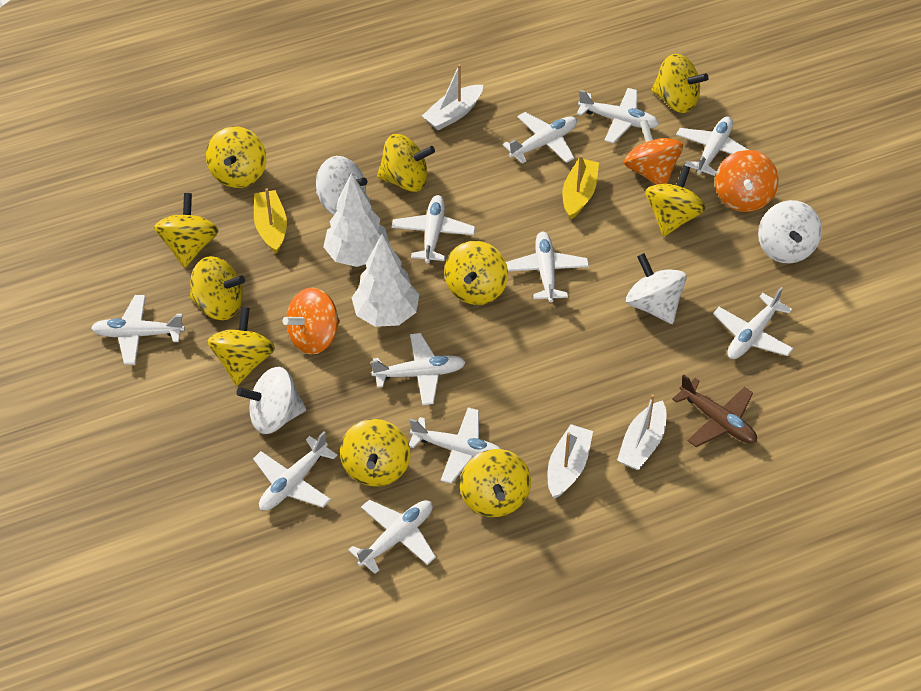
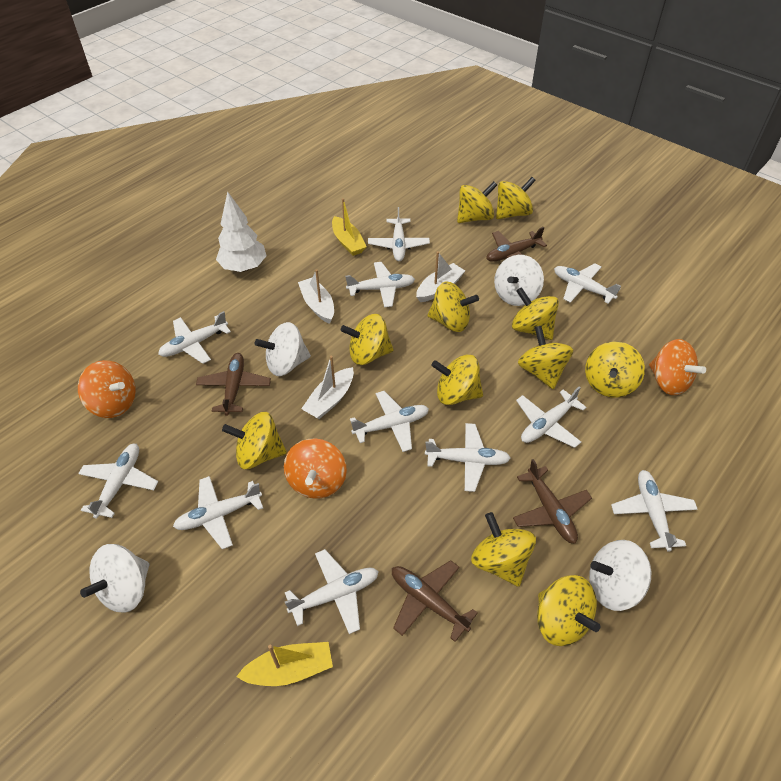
brown plane: 1 -> 4
white tree: 2 -> 1
yellow spinning top: 10 -> 11

